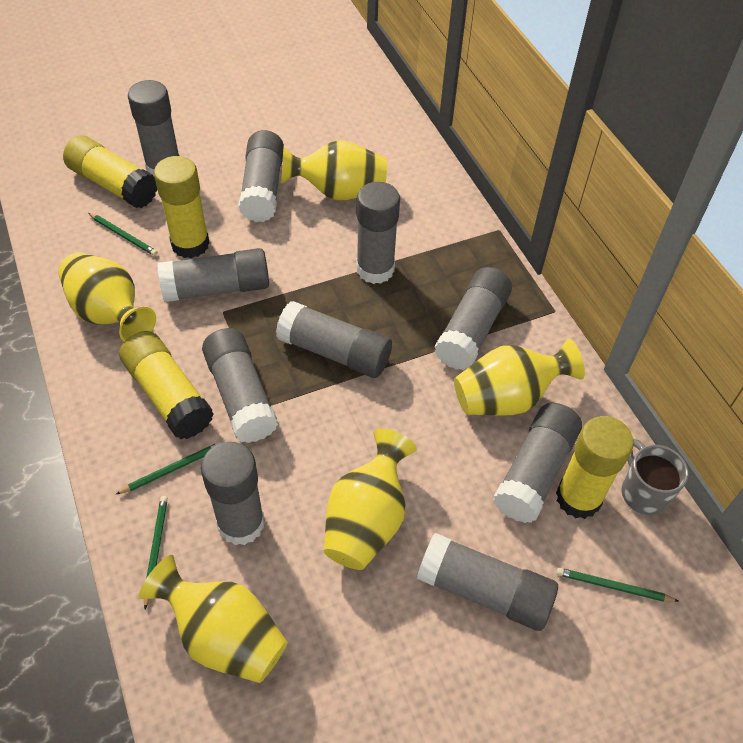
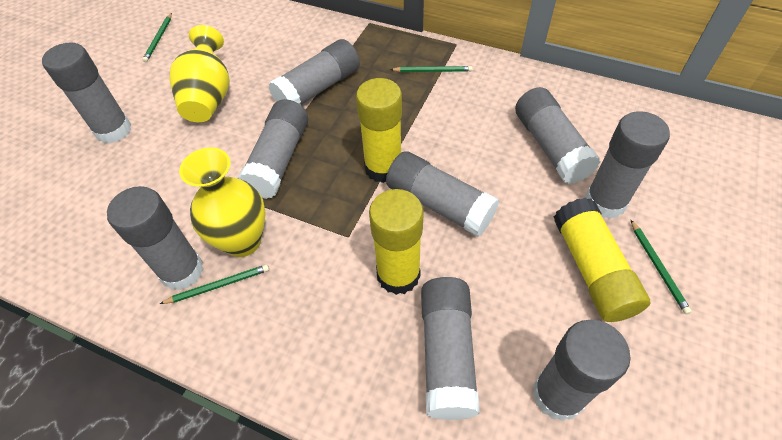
grey glue stick: 10 -> 9
grey mug: 1 -> 0
yellow glue stick: 4 -> 3
yellow vase: 5 -> 2

